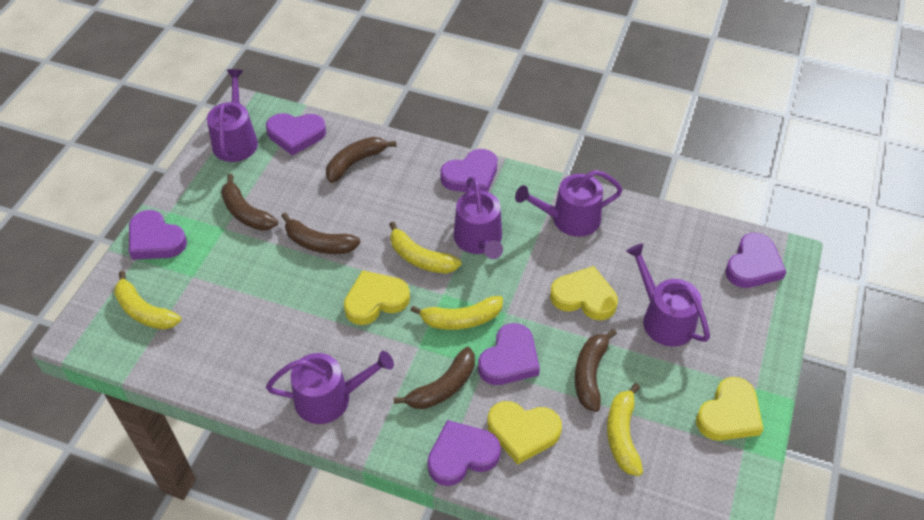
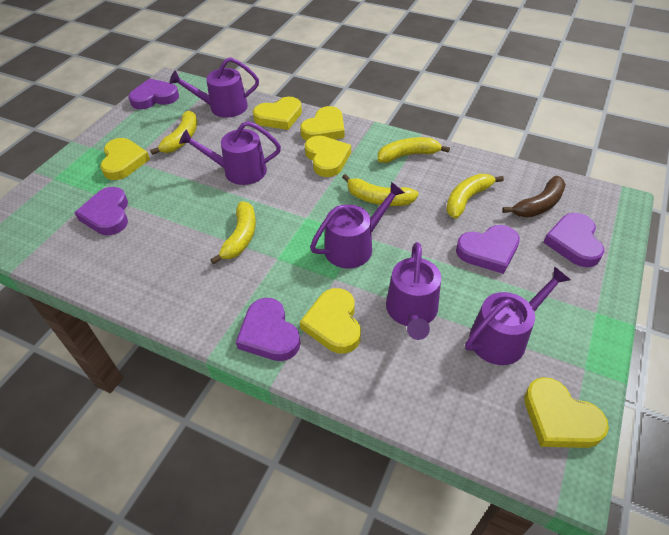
brown banana: 5 -> 1
purple heart: 6 -> 5
yellow banana: 4 -> 5
yellow heart: 4 -> 6

